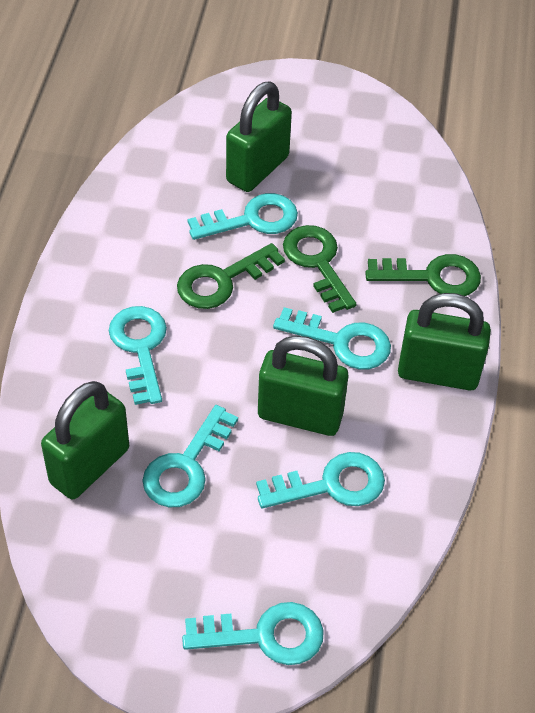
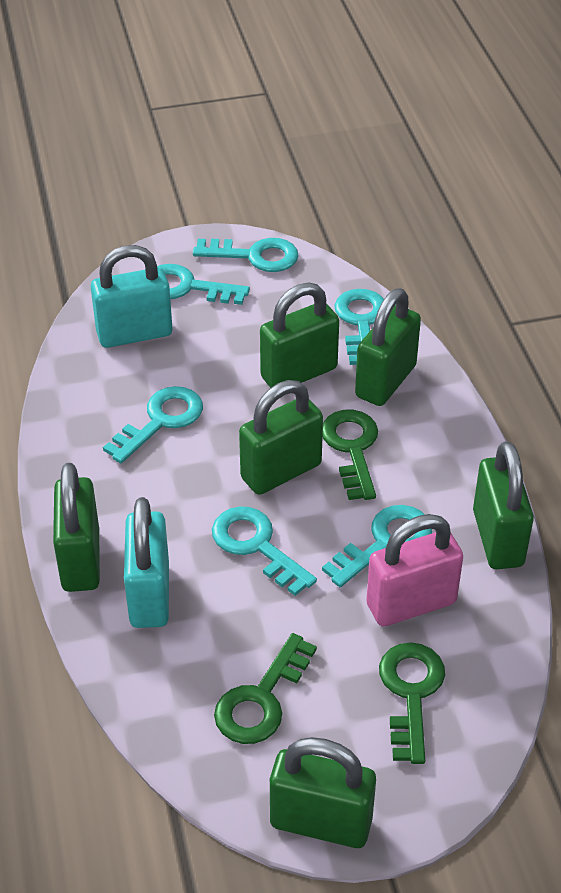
green padlock: 4 -> 6
pink padlock: 0 -> 1
turquoise padlock: 0 -> 2

